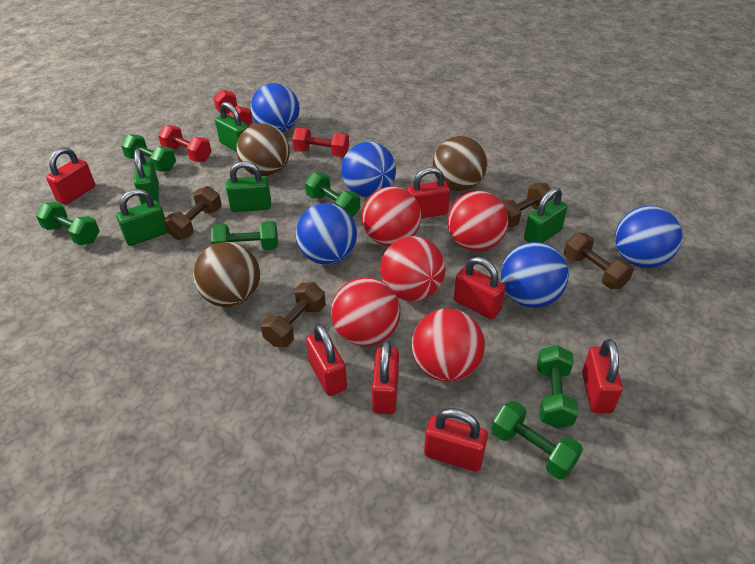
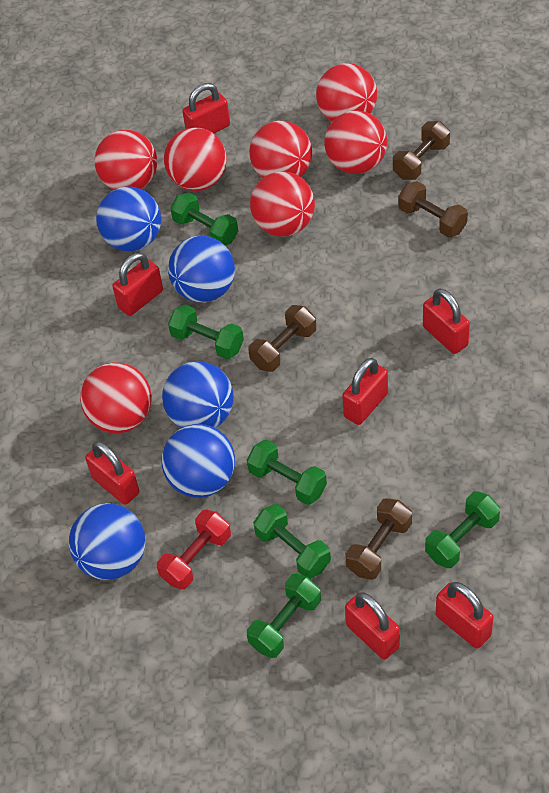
brown ball: 3 -> 0
green padlock: 5 -> 0
red ball: 5 -> 7
red dumbbell: 3 -> 1

